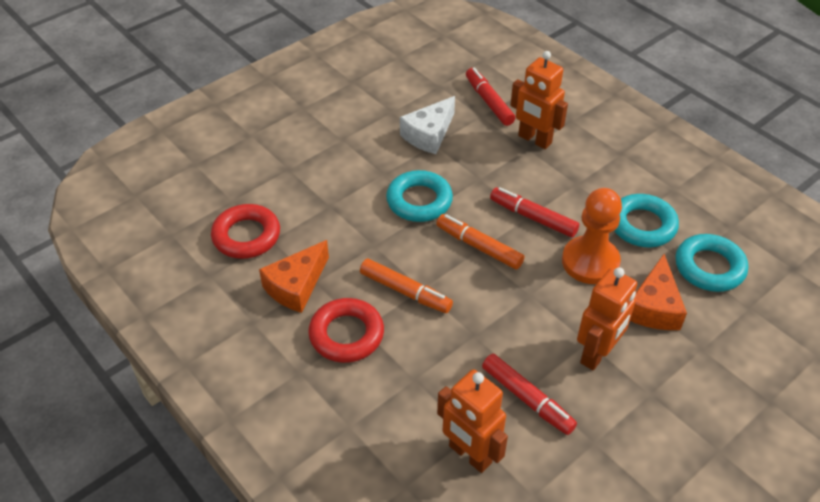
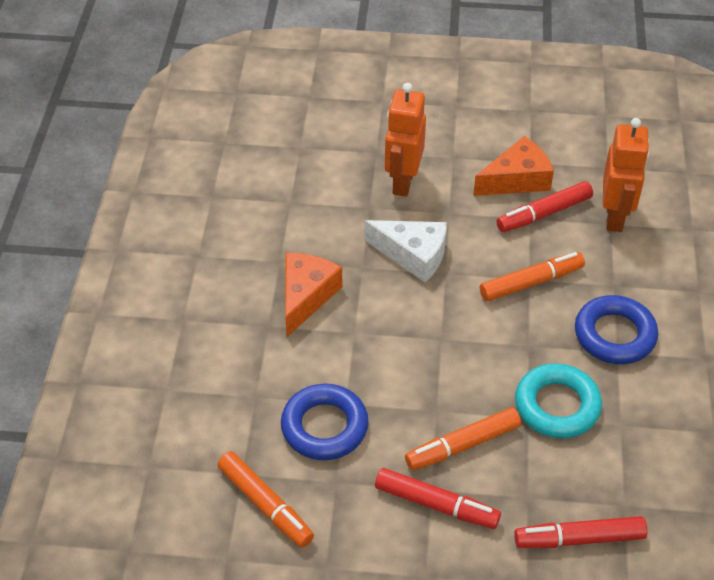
blue ring: 0 -> 2
orange marker: 2 -> 3
orange pawn: 1 -> 0
orange robot: 3 -> 2
red ring: 2 -> 0
turquoise ring: 3 -> 1

